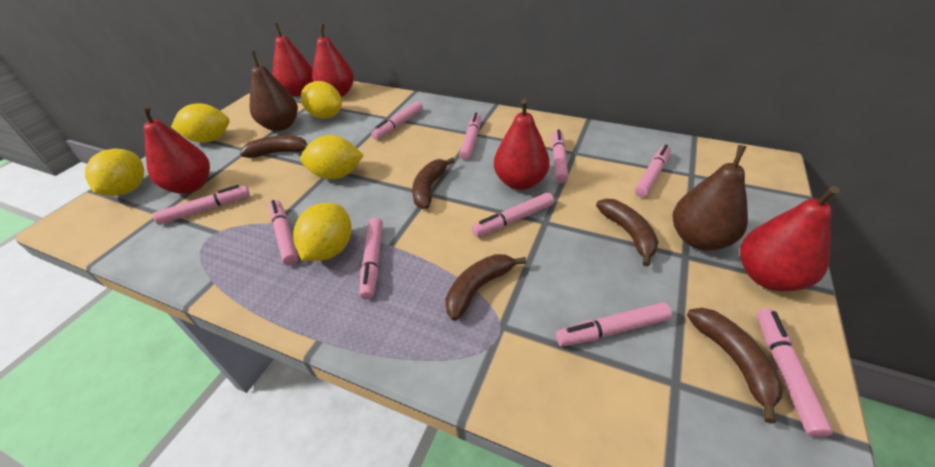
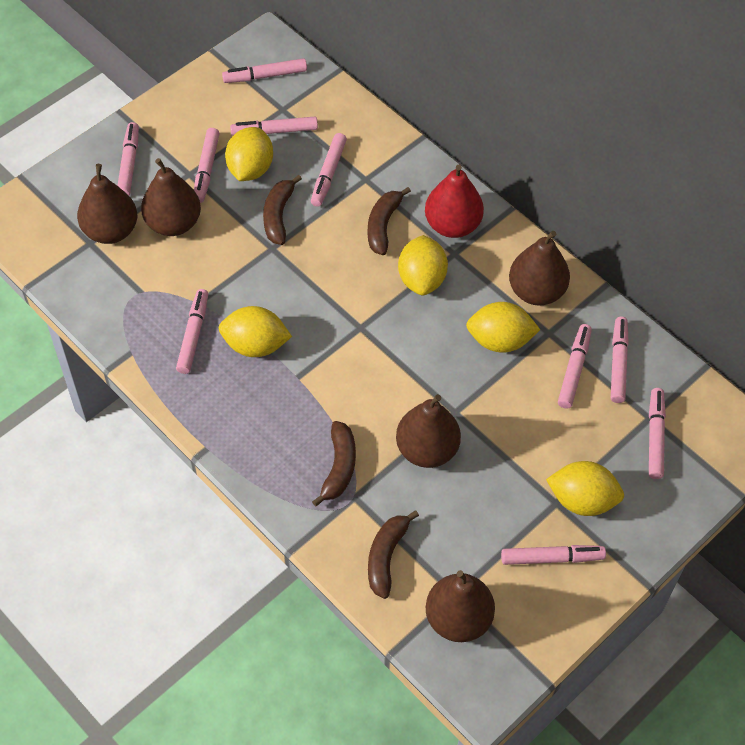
brown banana: 5 -> 4
brown pear: 2 -> 5
red pear: 5 -> 1

